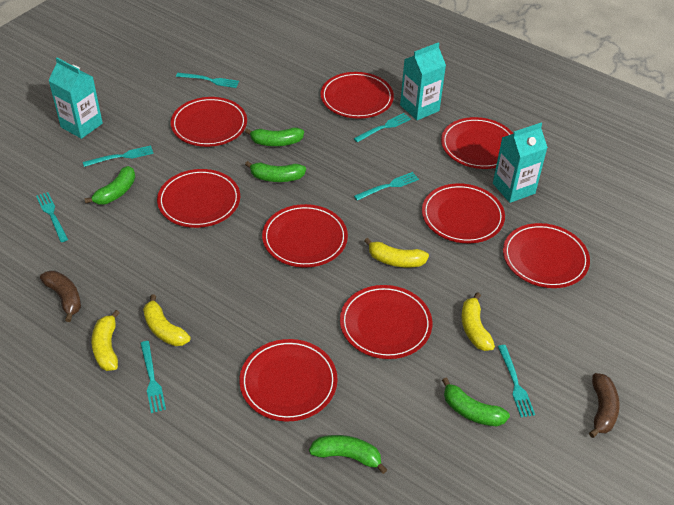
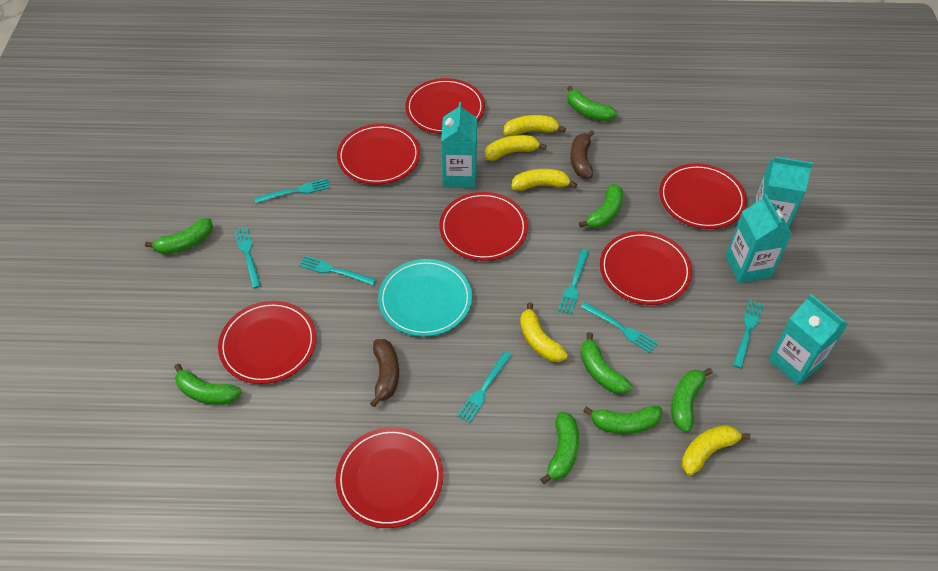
green banana: 5 -> 8
red plate: 9 -> 7
turquoise carton: 3 -> 4
turquoise plate: 0 -> 1
yellow banana: 4 -> 5

